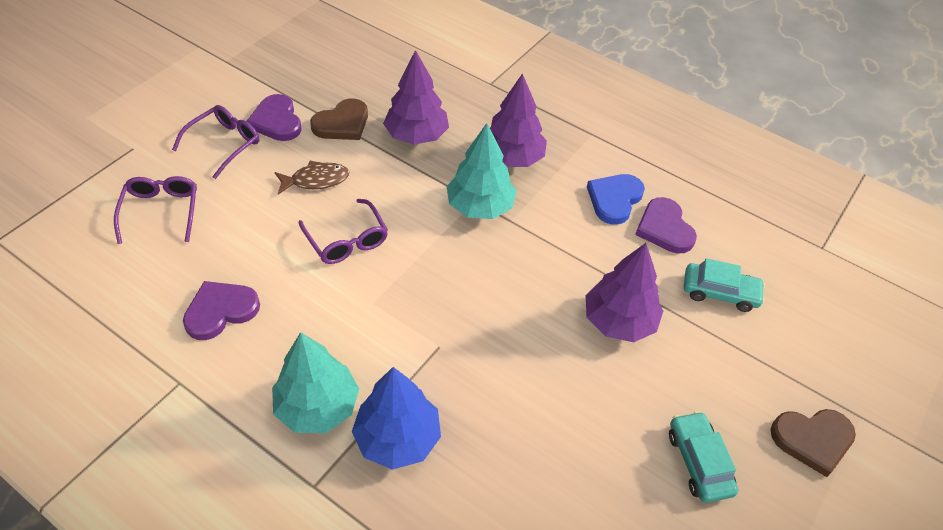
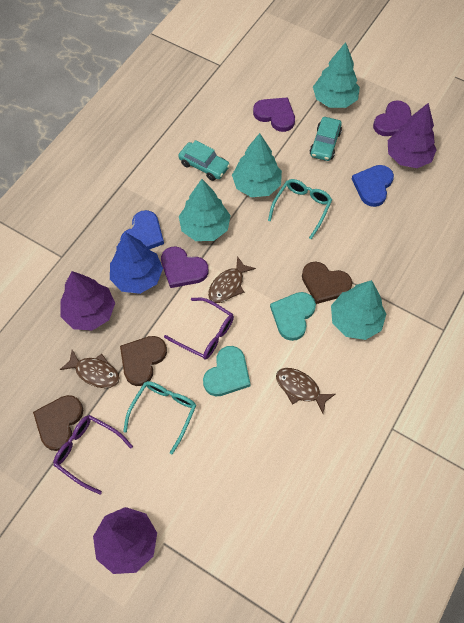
blue heart: 1 -> 2
brown fish: 1 -> 3
brown heart: 2 -> 3
purple glasses: 3 -> 2
turquoise glasses: 0 -> 2
turquoise heart: 0 -> 2
turquoise tree: 2 -> 4

